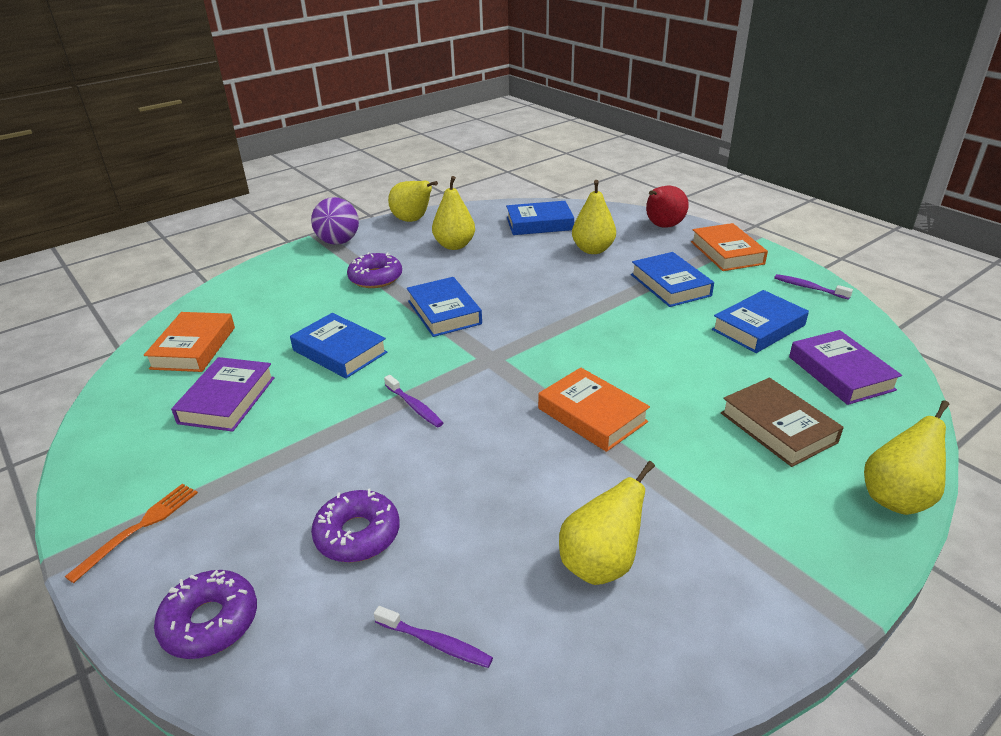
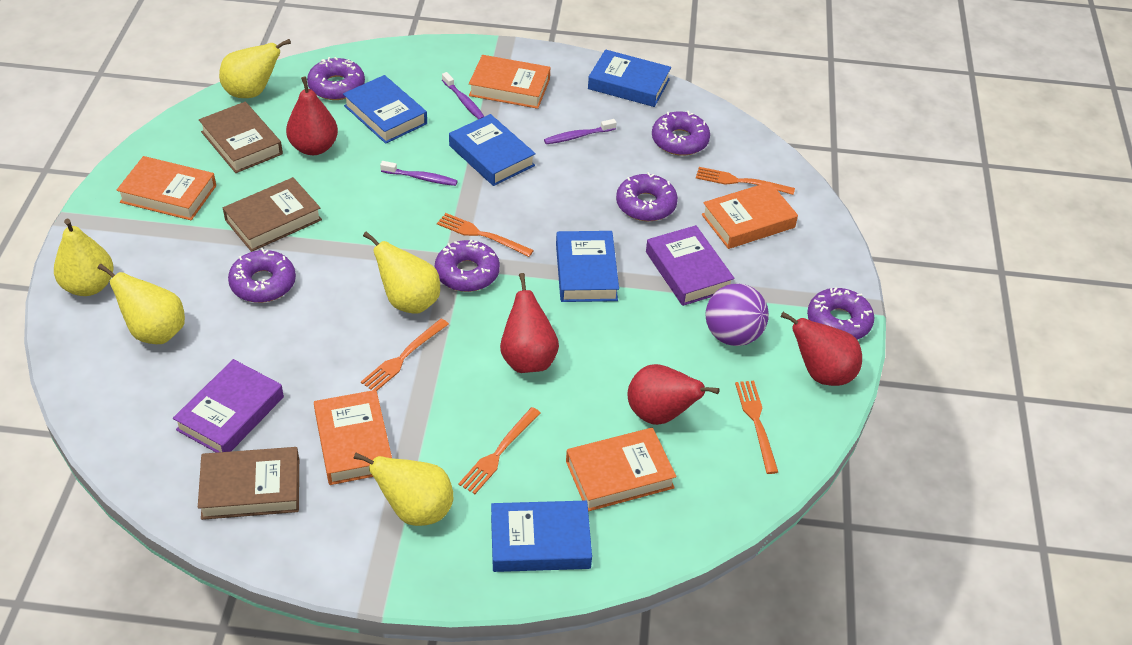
brown book: 1 -> 3
orange book: 3 -> 5
orange fork: 1 -> 5
purple donut: 3 -> 6
red pear: 1 -> 4

